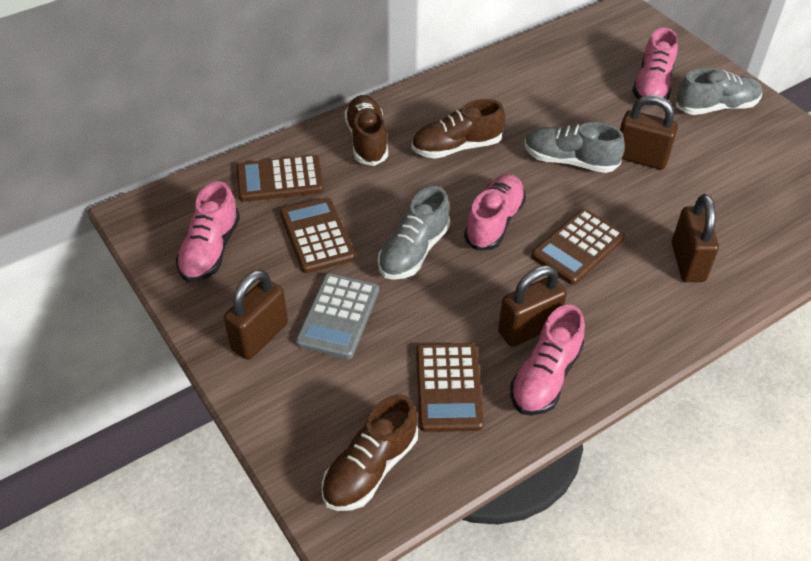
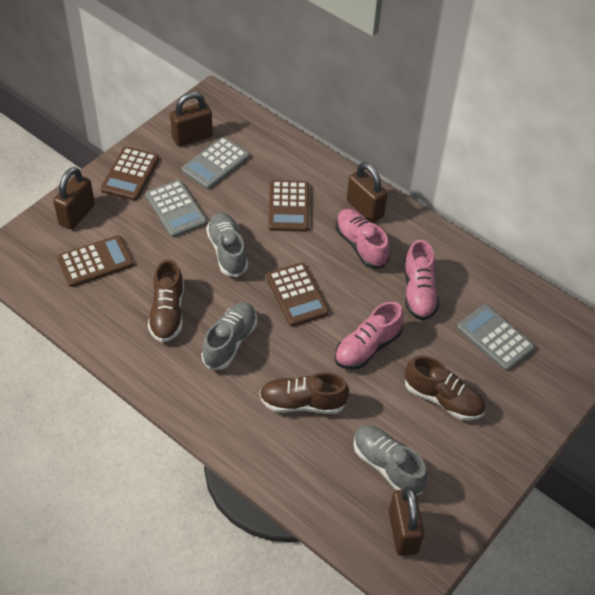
grey calculator: 1 -> 3
pink shoe: 4 -> 3

